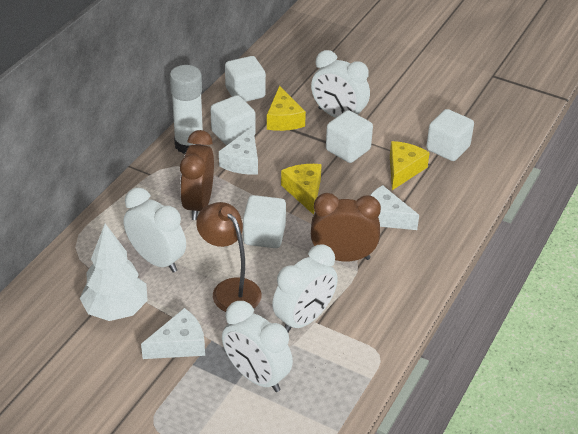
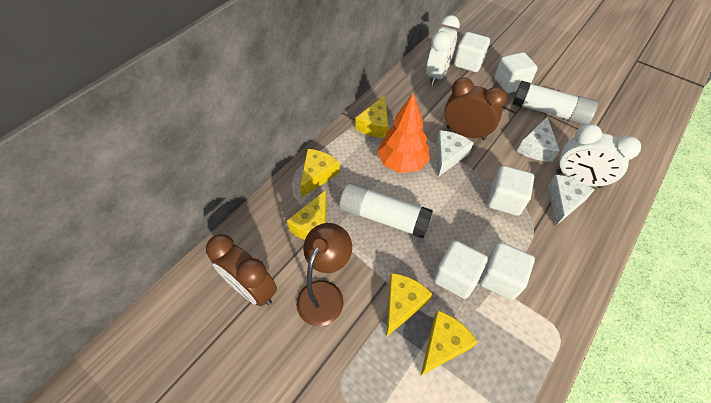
orange tree: 0 -> 1
white clock: 4 -> 2
white glue stick: 1 -> 2
white tree: 1 -> 0
yellow cheese: 3 -> 5

